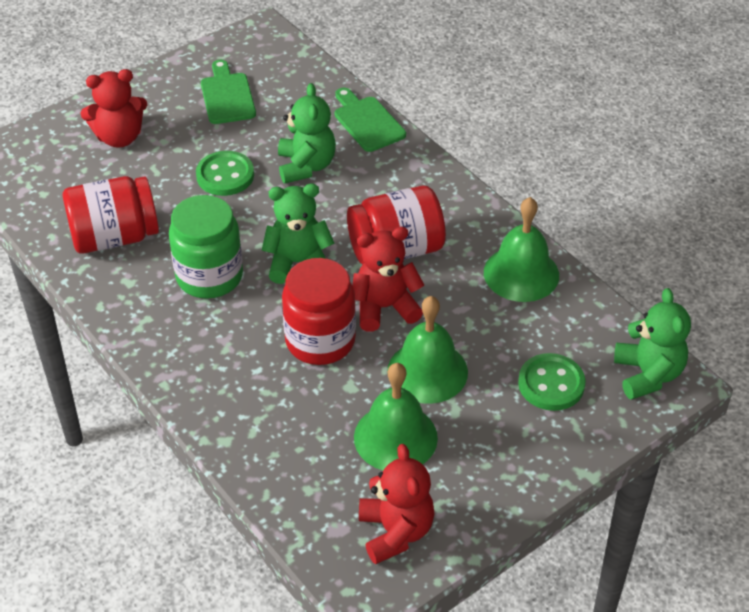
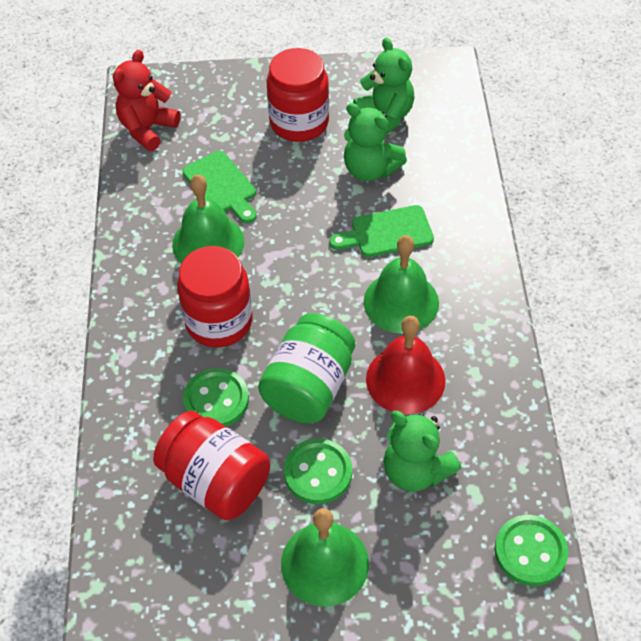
green button: 2 -> 3
red bell: 0 -> 1
red teddy bear: 3 -> 1

